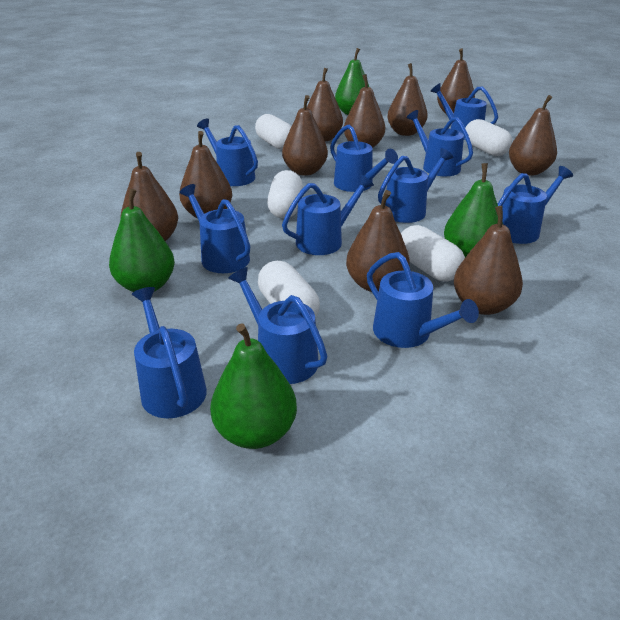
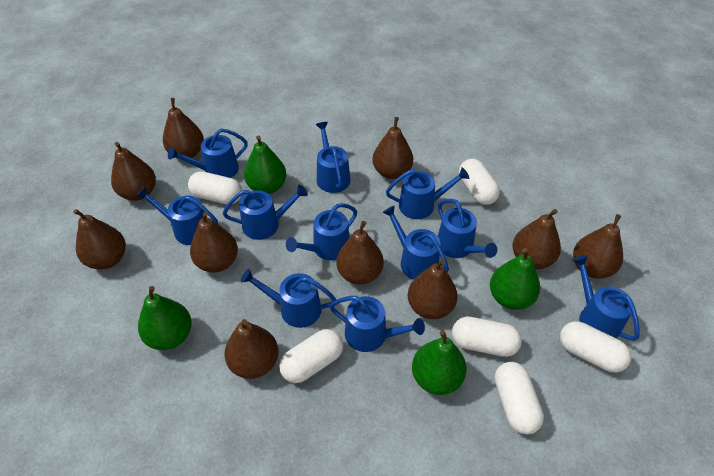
white capsule: 5 -> 6

